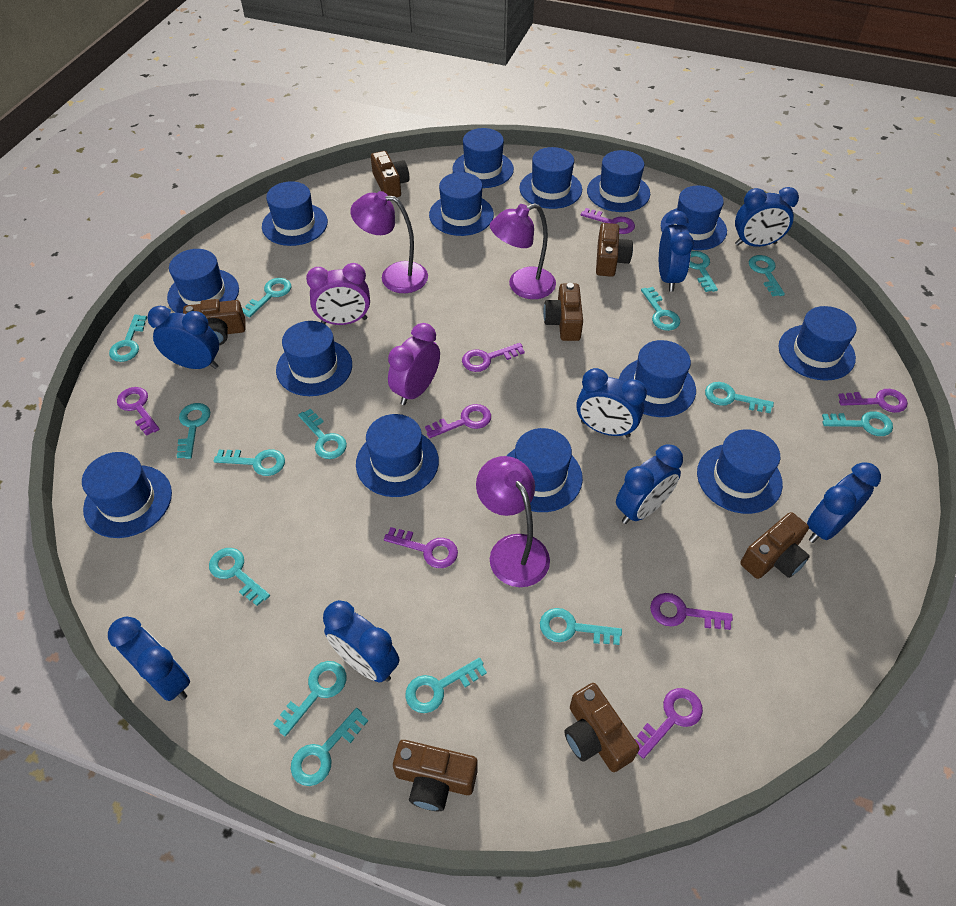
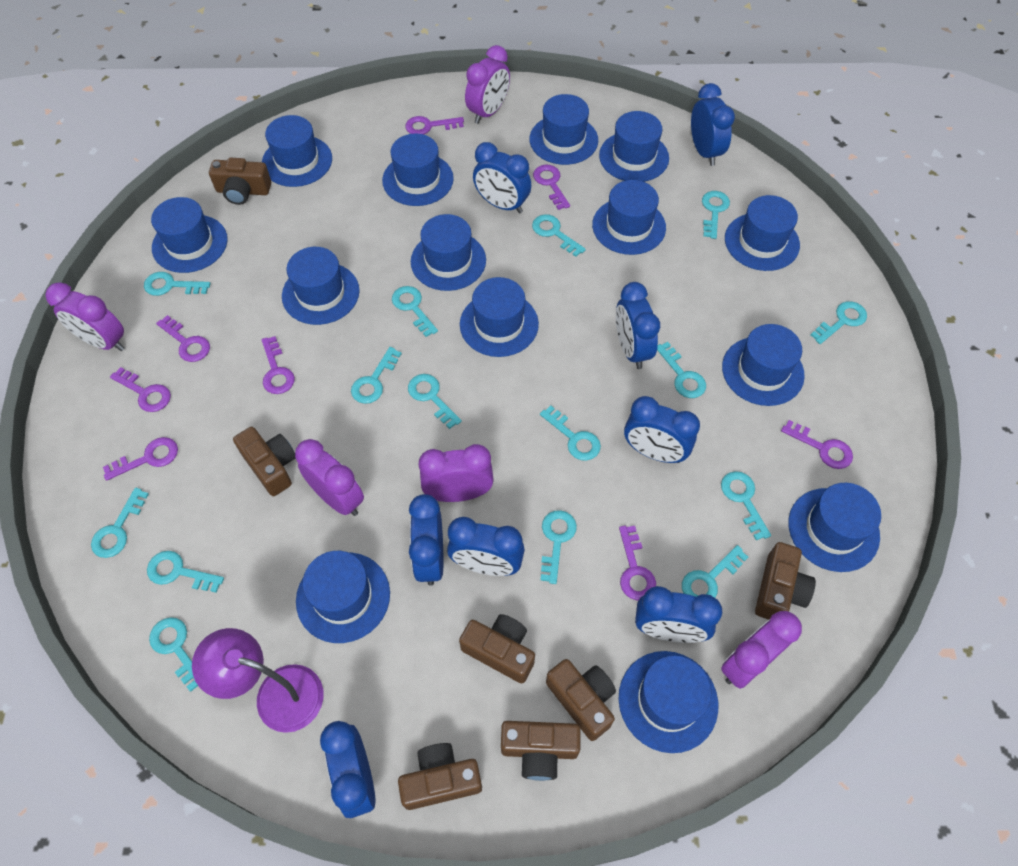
purple clock: 2 -> 5
purple lamp: 3 -> 1

